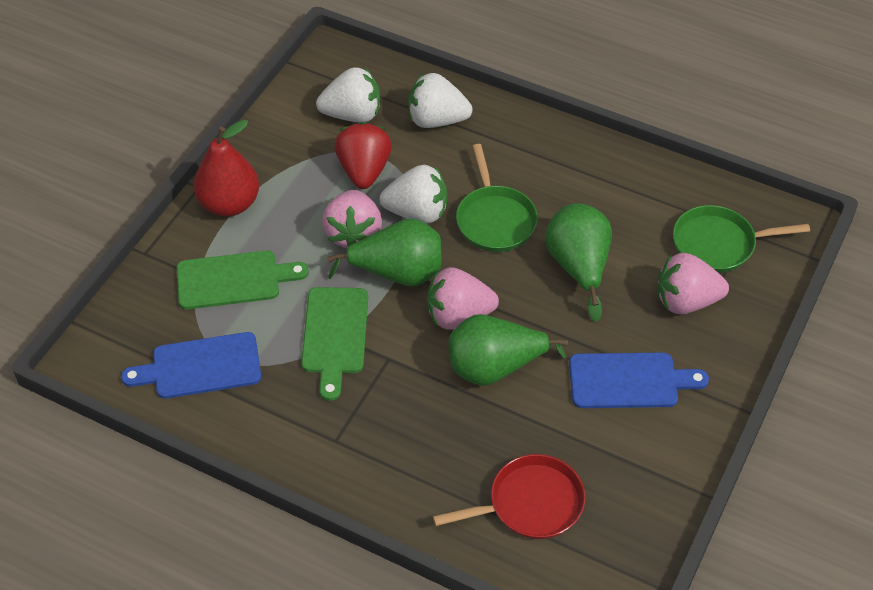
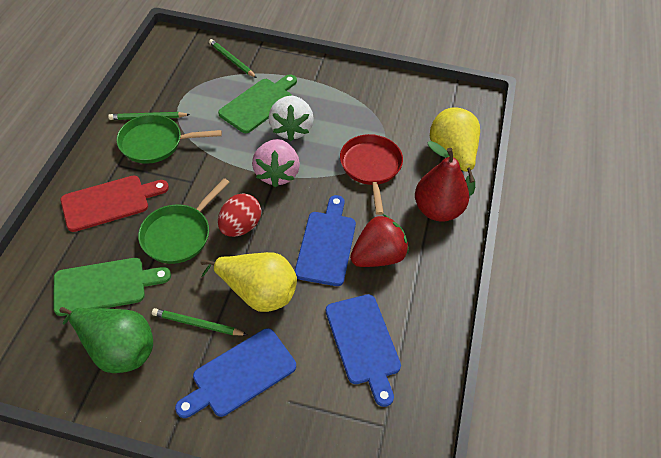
blue cutting board: 2 -> 3
green pear: 3 -> 1
green pencil: 0 -> 3
pink strawberry: 3 -> 1
red cutting board: 0 -> 1
red egg: 0 -> 1
white strawberry: 3 -> 1
yellow pear: 0 -> 2

